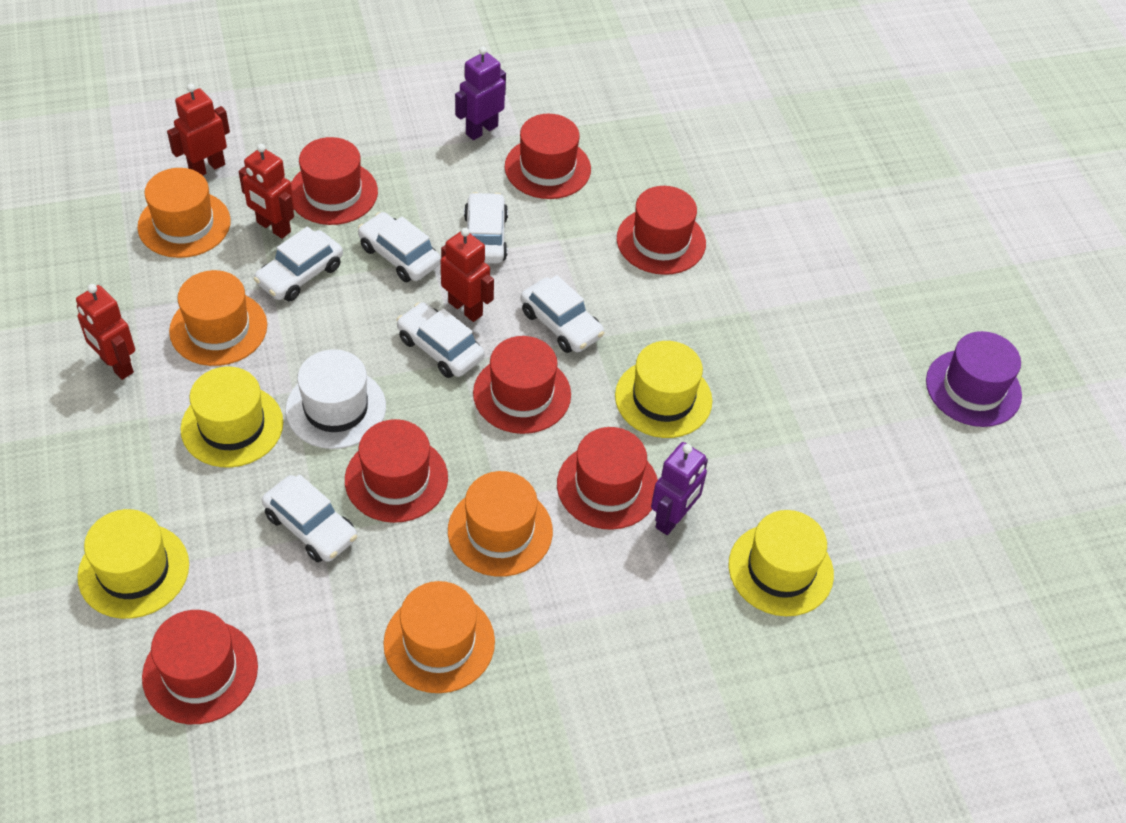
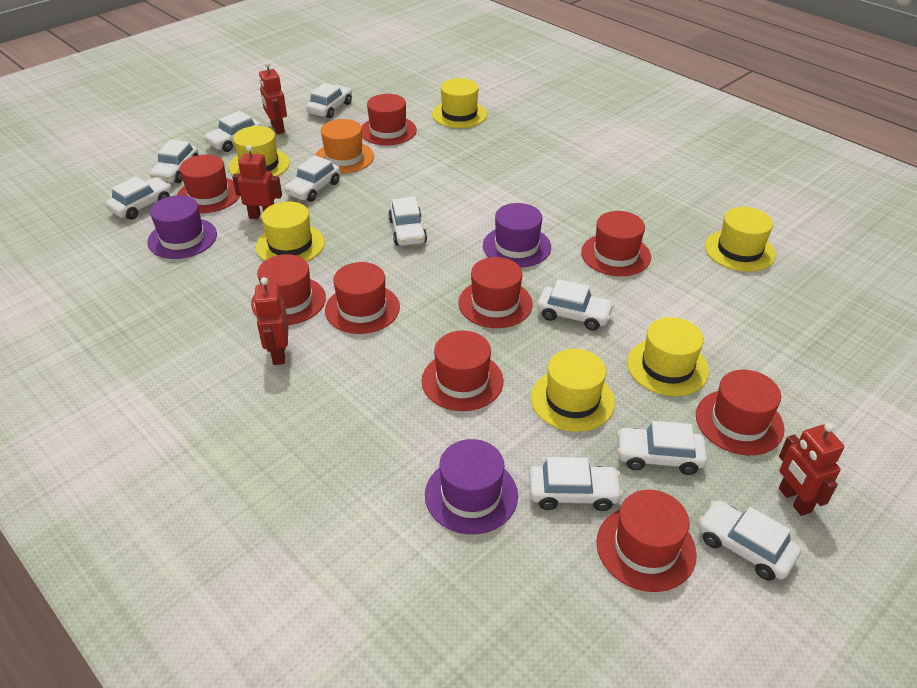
orange hat: 4 -> 1
purple hat: 1 -> 3
purple robot: 2 -> 0
red hat: 7 -> 9
white car: 6 -> 10
white hat: 1 -> 0
yellow hat: 4 -> 6

